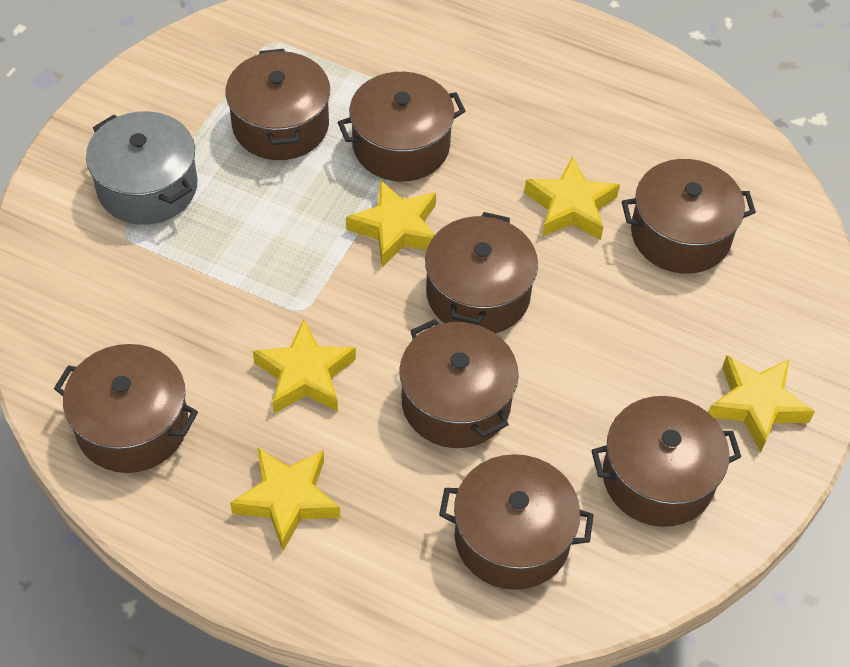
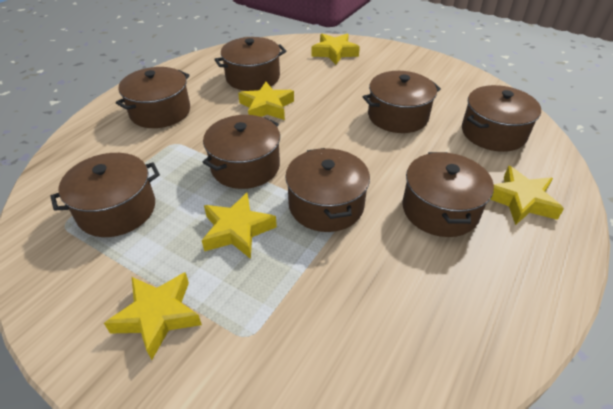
grey pot: 1 -> 0

